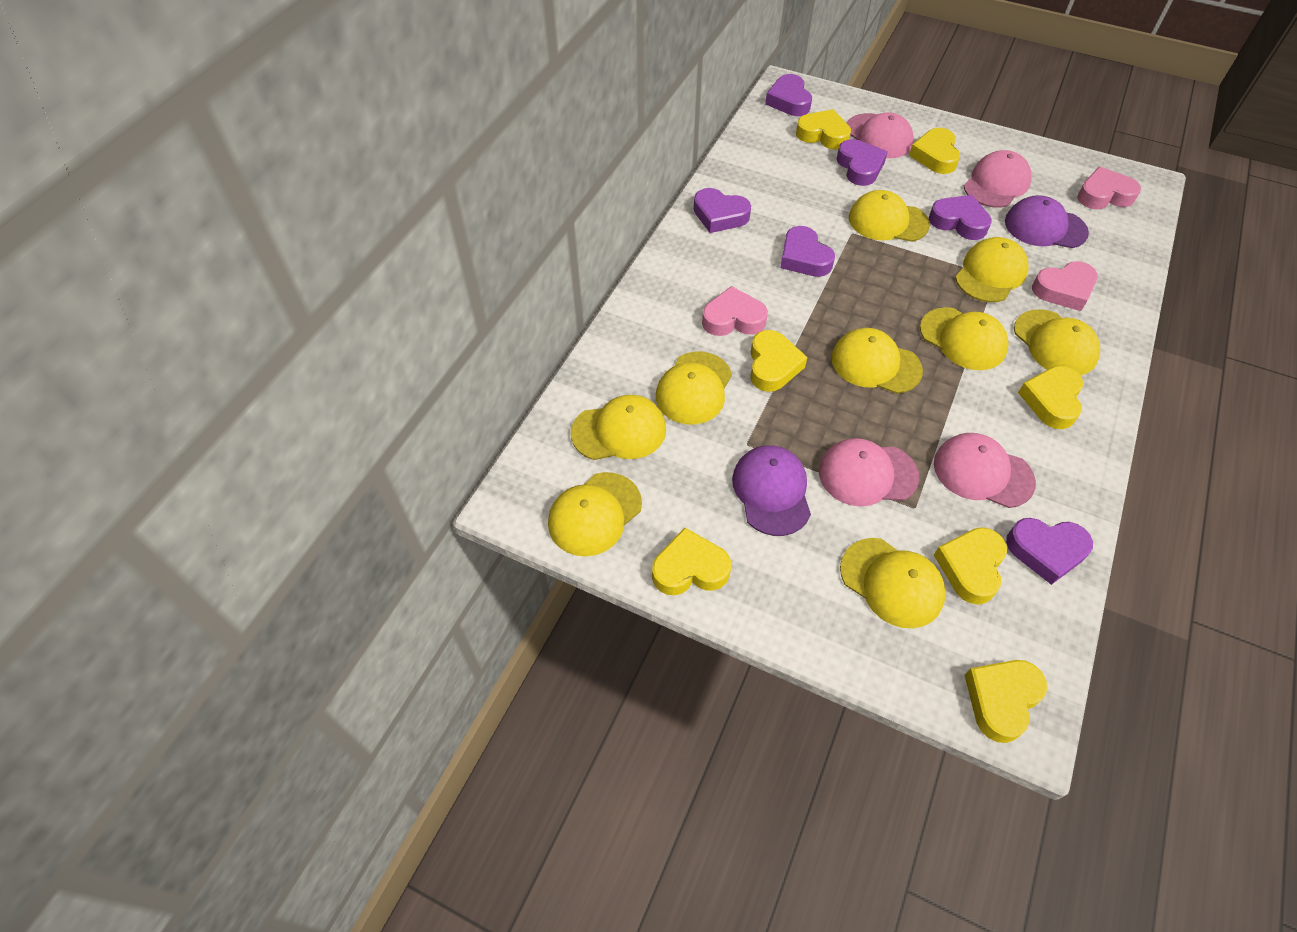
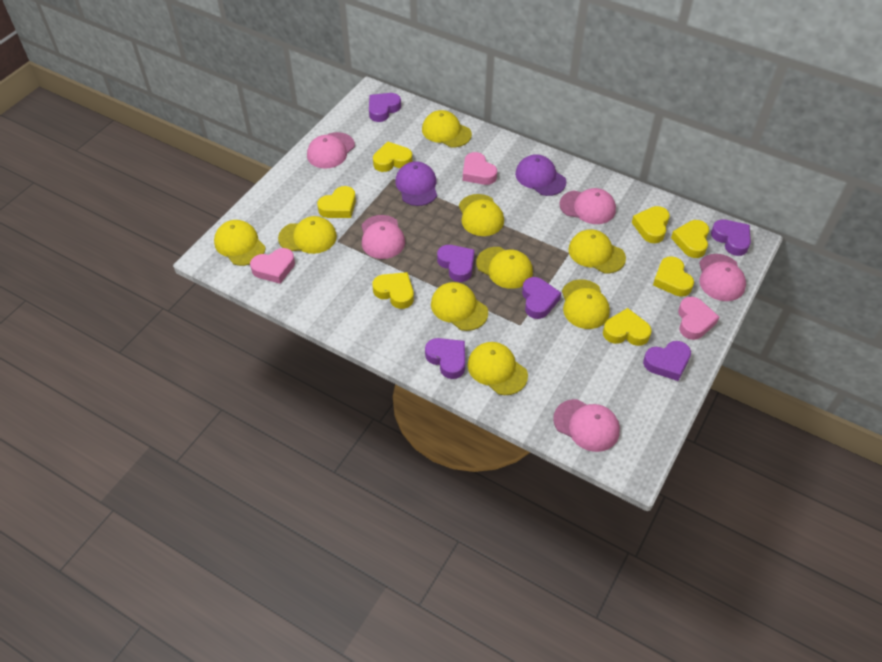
pink cap: 4 -> 5

